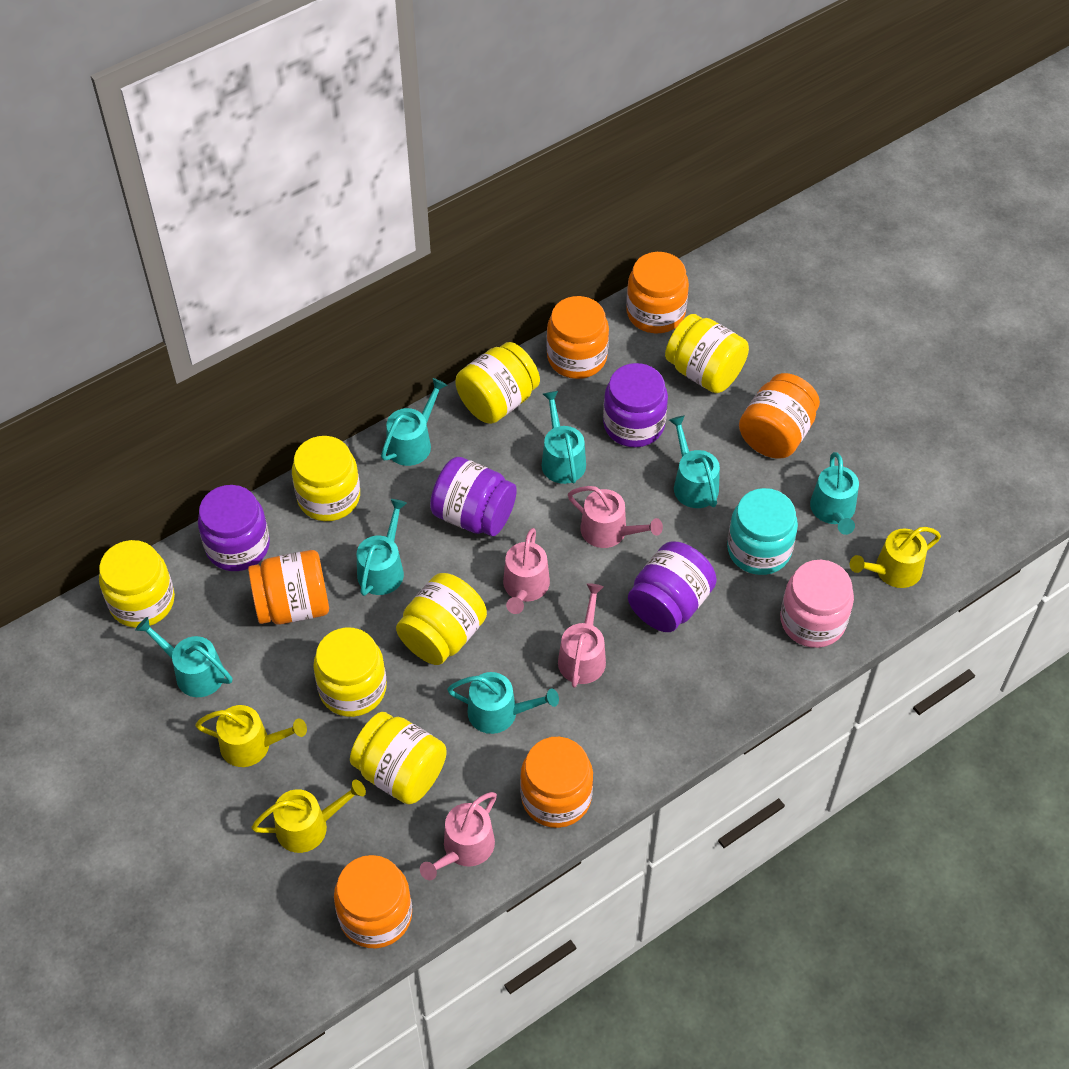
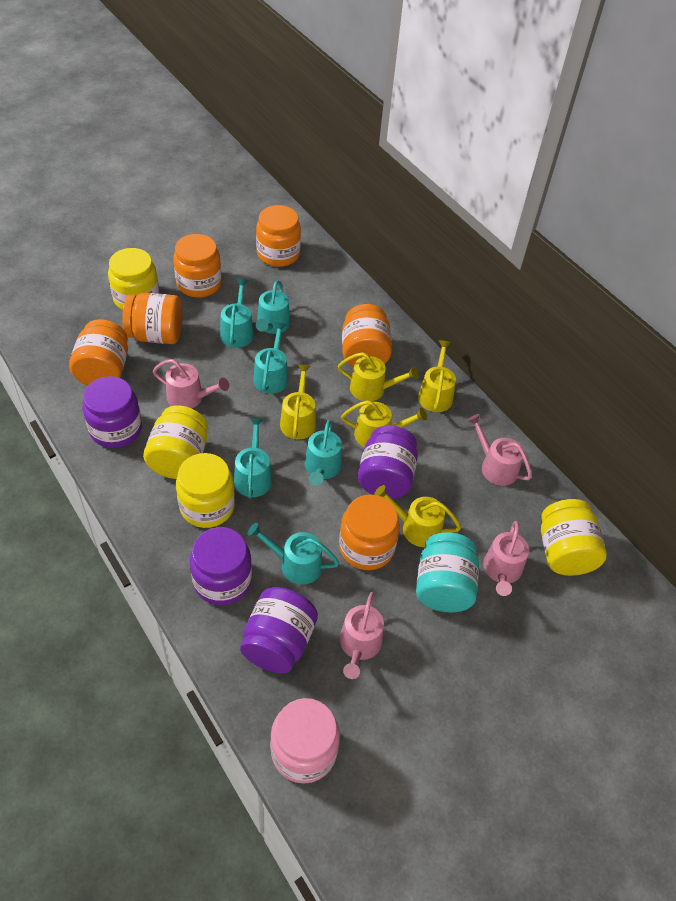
turquoise watering can: 7 -> 6
yellow jar: 7 -> 4
yellow watering can: 3 -> 5

